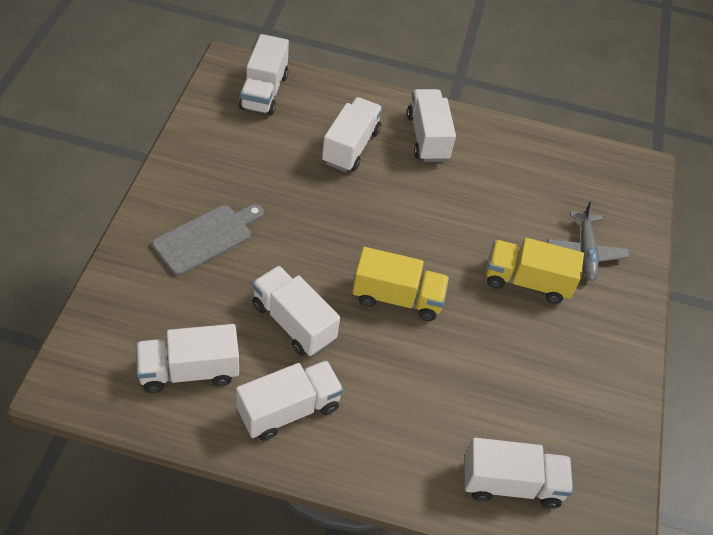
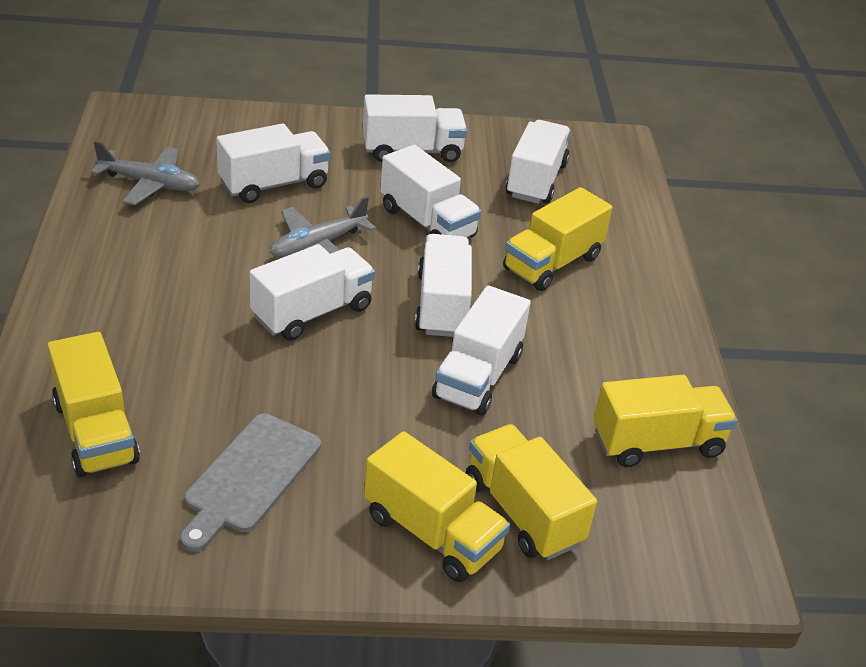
grey plane: 1 -> 2
yellow truck: 2 -> 5

